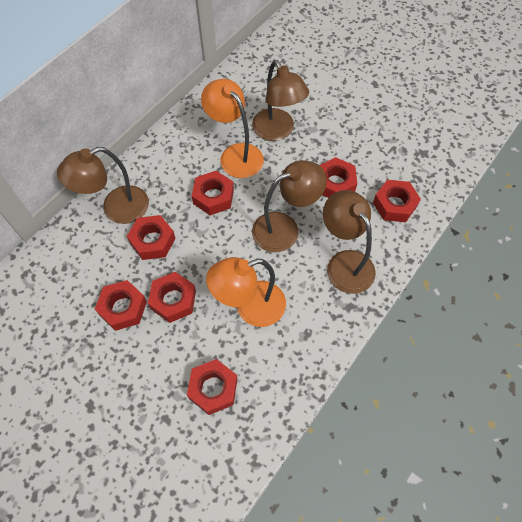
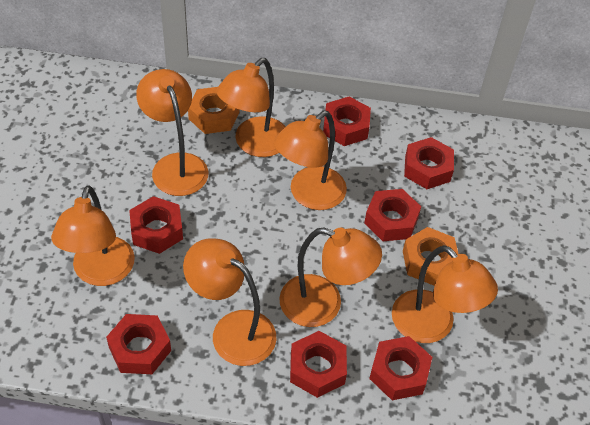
brown lamp: 4 -> 0
orange lamp: 2 -> 7
orange nut: 0 -> 2

